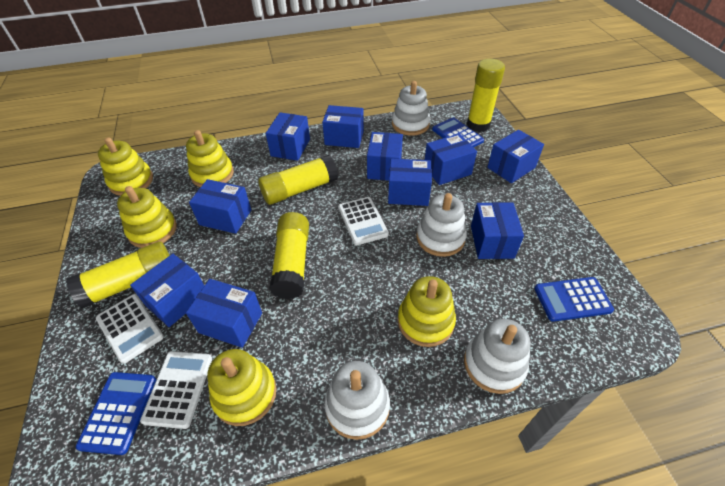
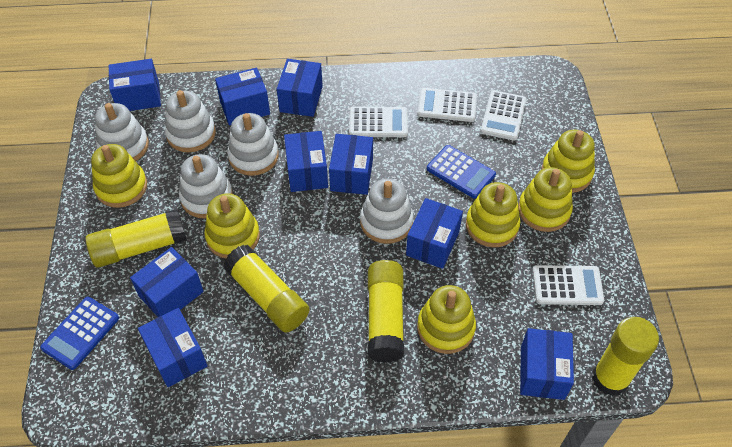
blue box: 10 -> 9
blue calculator: 3 -> 2
white calculator: 3 -> 4
white stacking toy: 4 -> 5
yellow stacking toy: 5 -> 6

